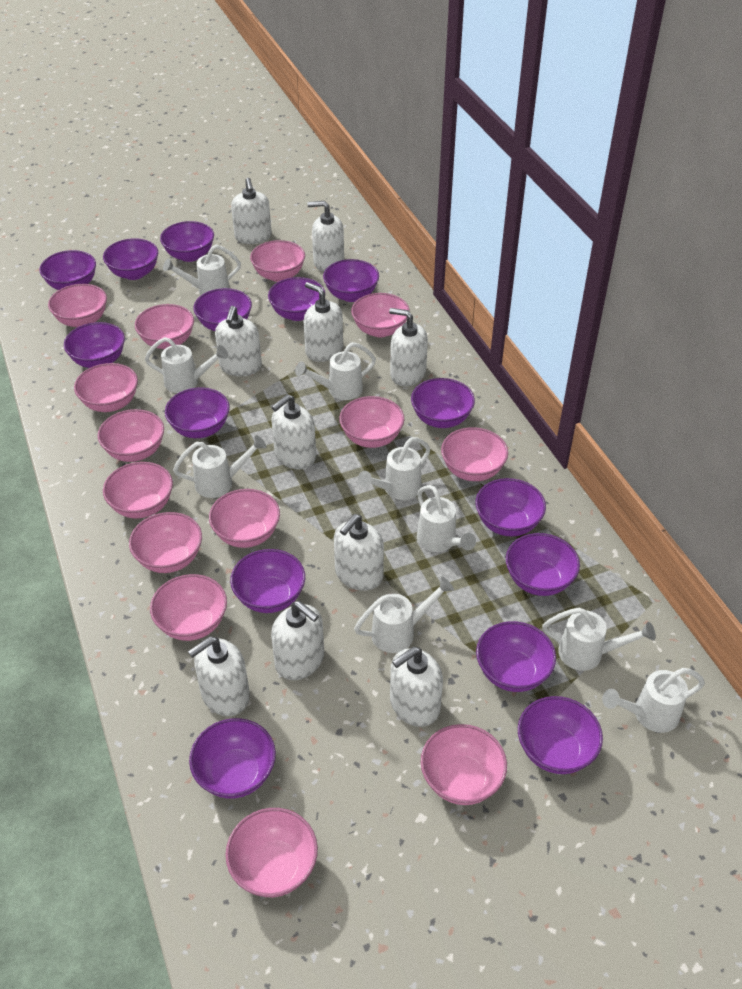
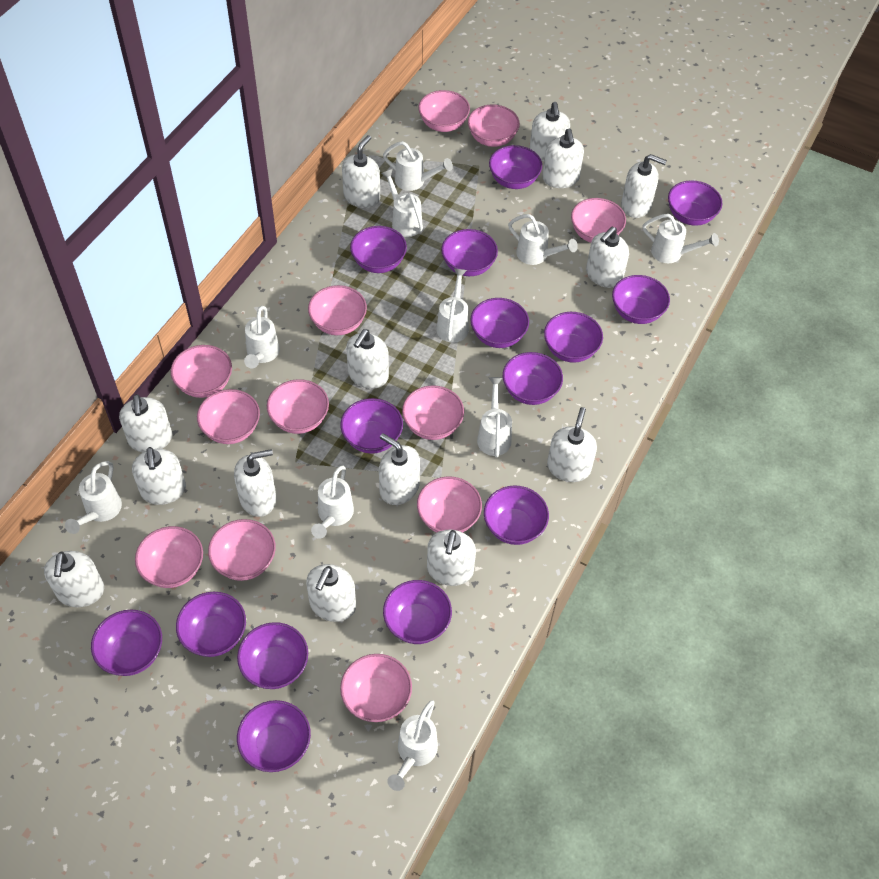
pink bowl: 14 -> 12
white soap dispenser: 10 -> 14
white watering can: 9 -> 10

